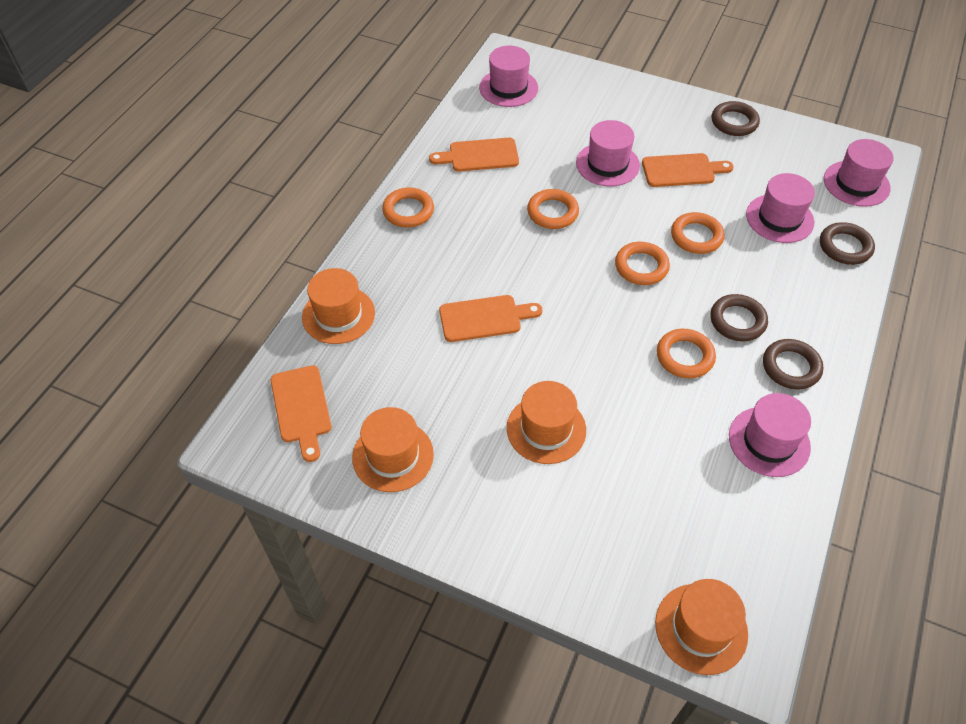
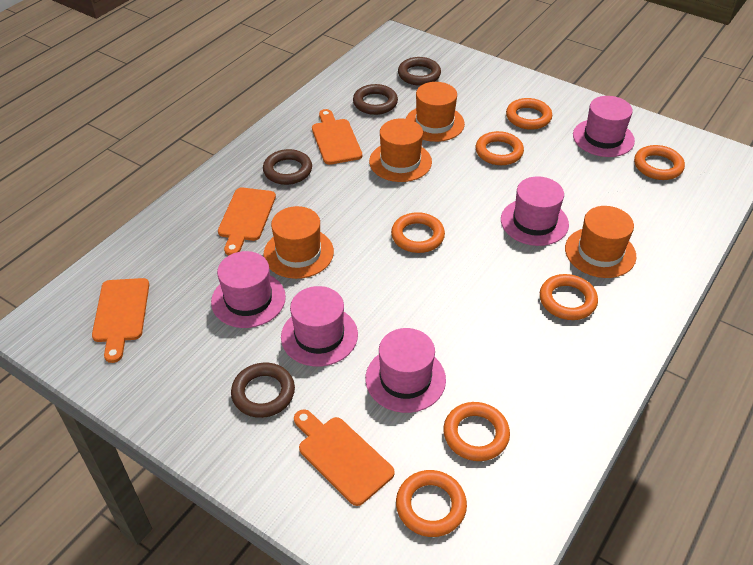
orange ring: 5 -> 7

